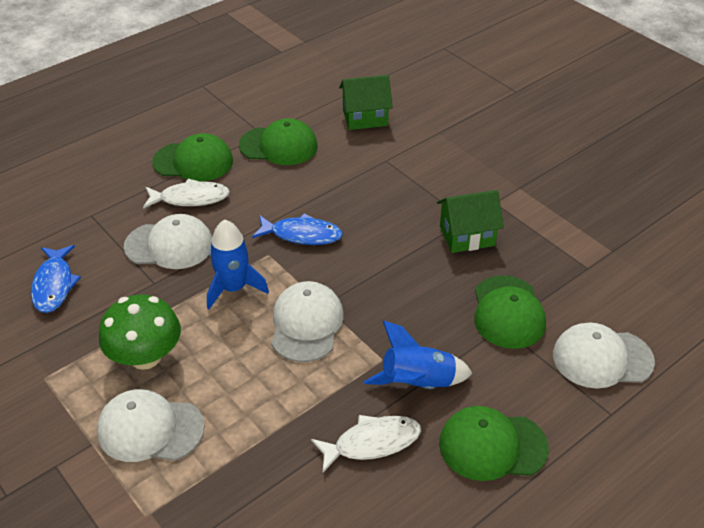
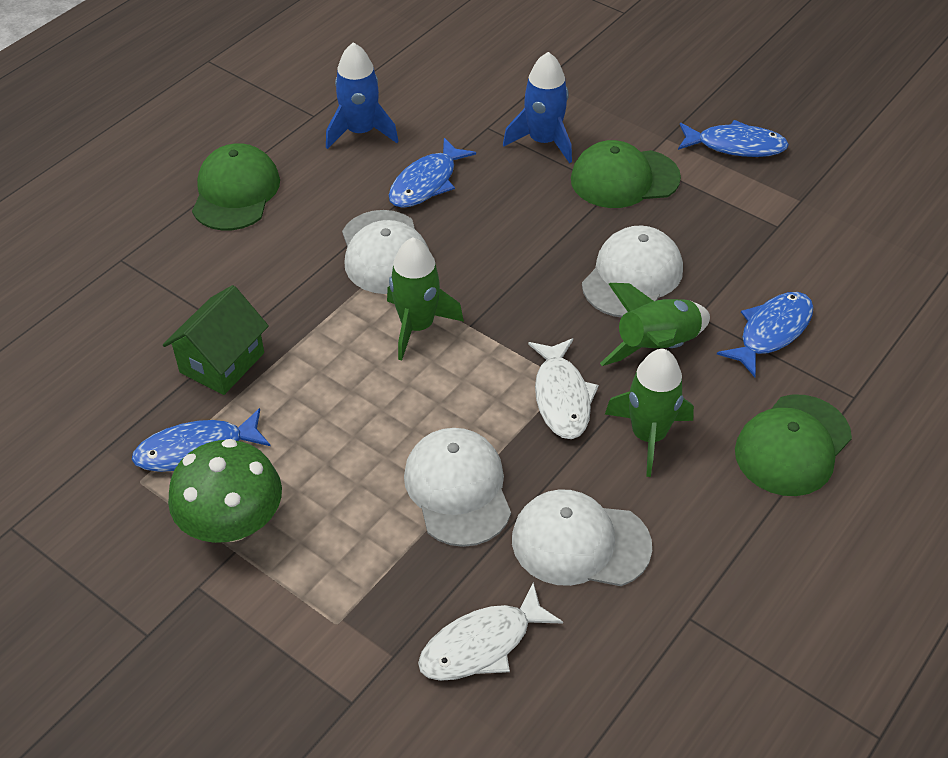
blue fish: 2 -> 4
green cap: 4 -> 3
green house: 2 -> 1
green rocket: 0 -> 3

